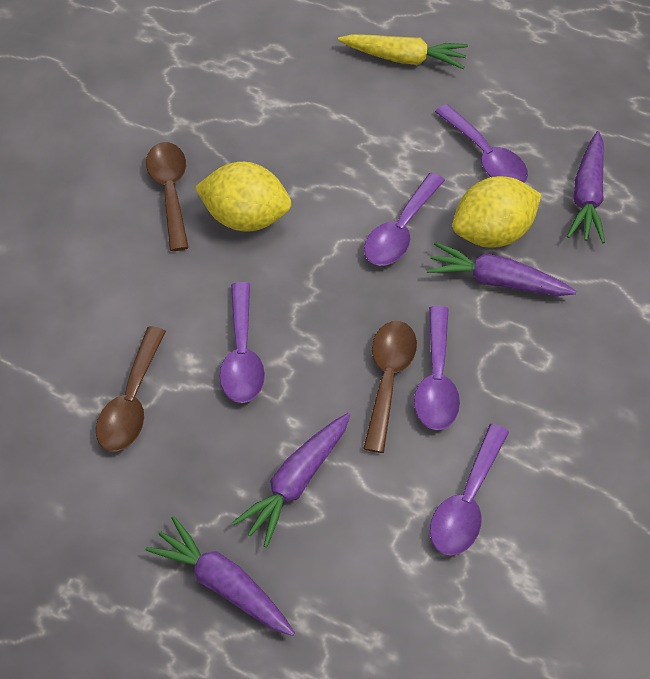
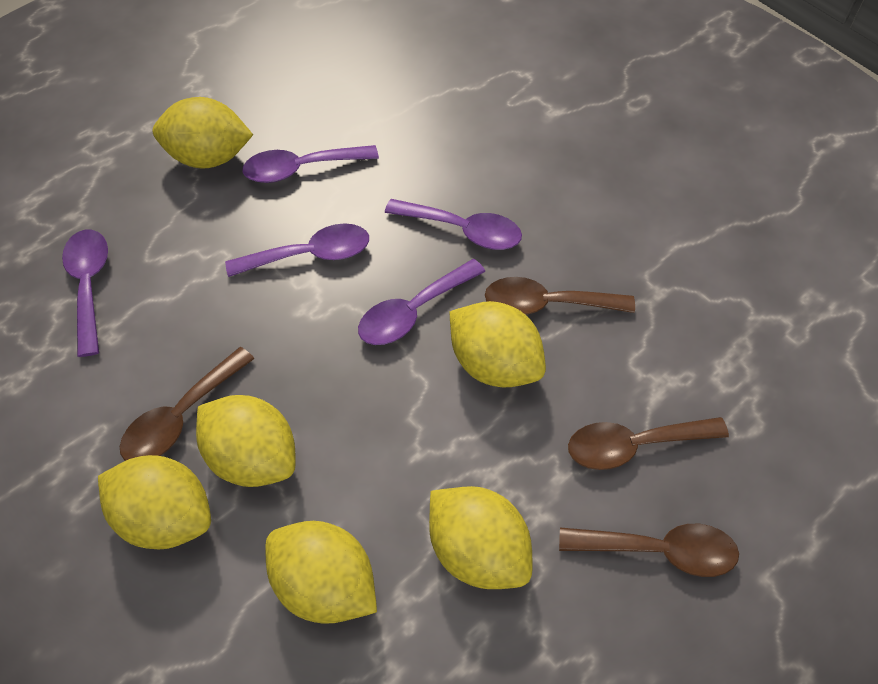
brown spoon: 3 -> 4
purple carrot: 4 -> 0
yellow carrot: 1 -> 0
yellow lemon: 2 -> 6

